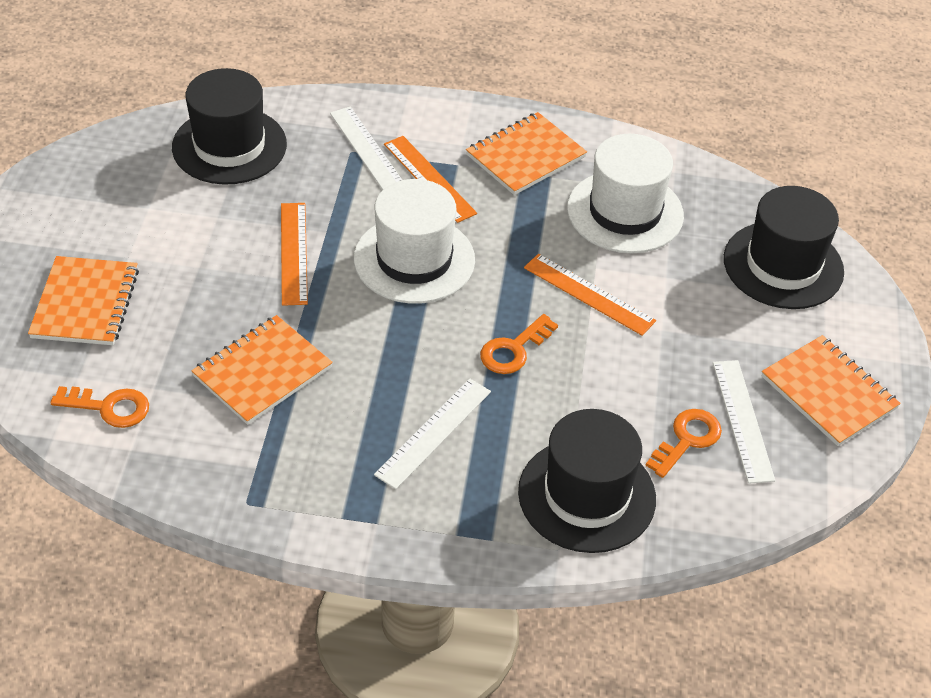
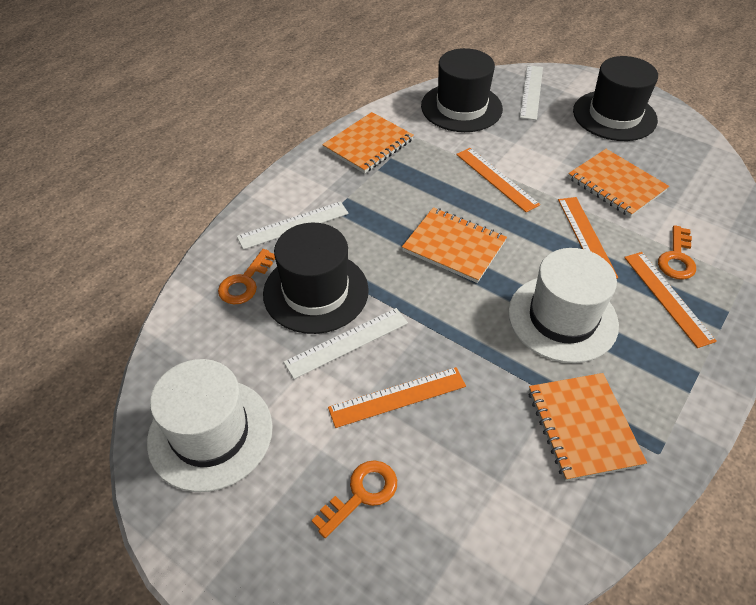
orange ruler: 3 -> 4

